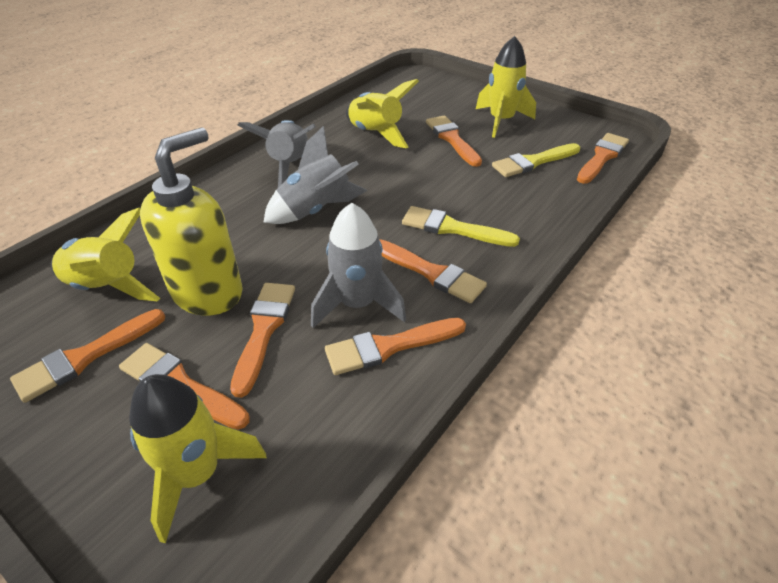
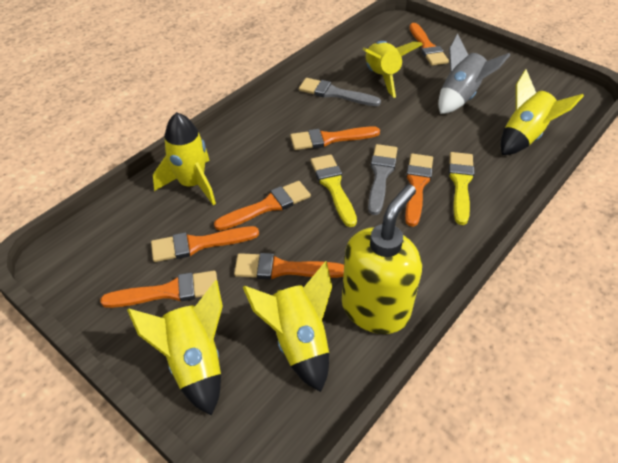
grey brush: 0 -> 2
grey rocket: 3 -> 1
yellow rocket: 4 -> 5

